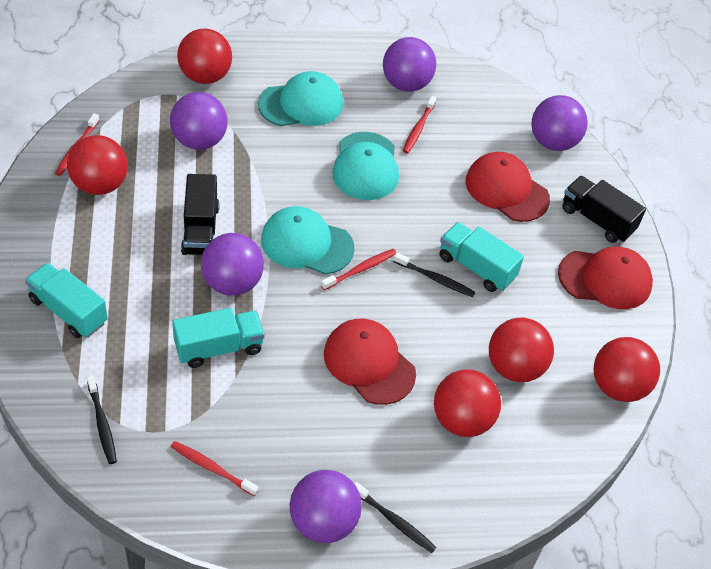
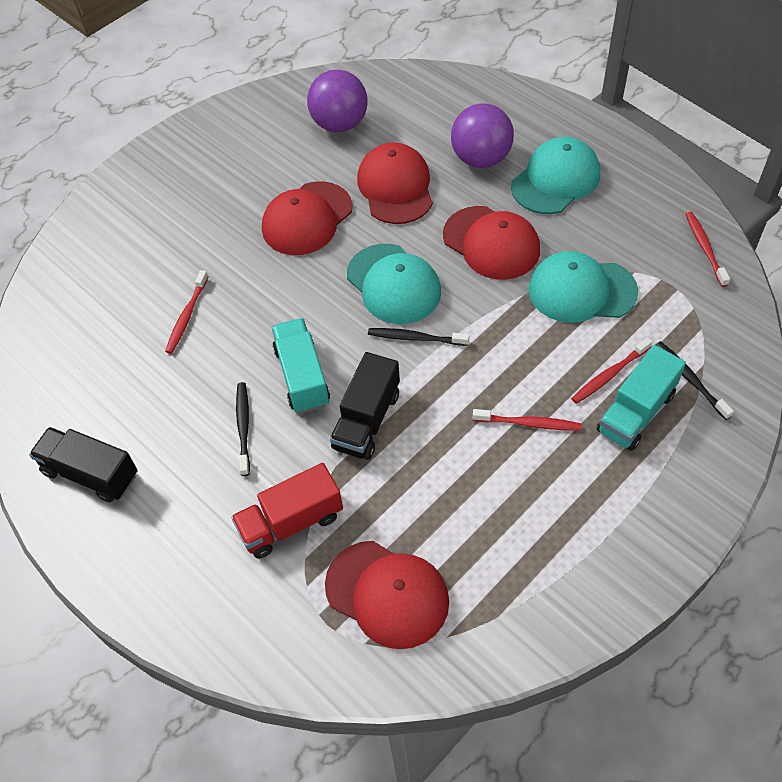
purple ball: 5 -> 2
red ball: 5 -> 0
red cap: 3 -> 4
red truck: 0 -> 1
turquoise truck: 3 -> 2

